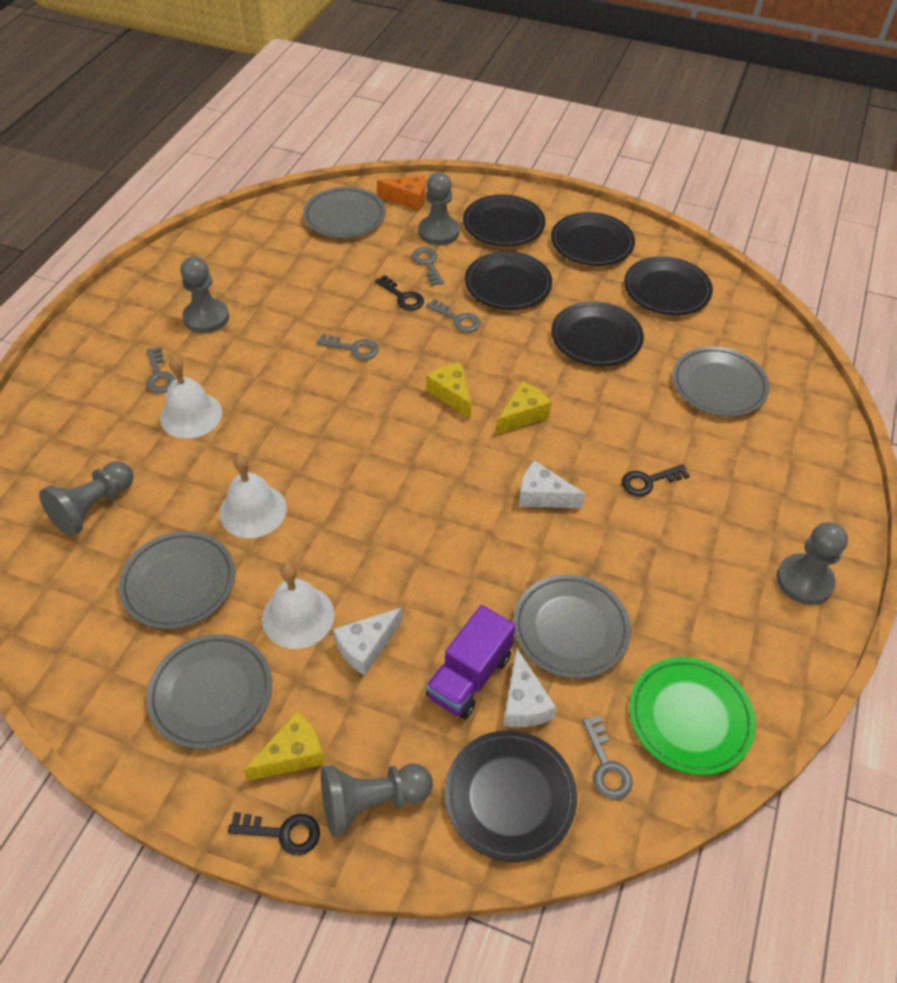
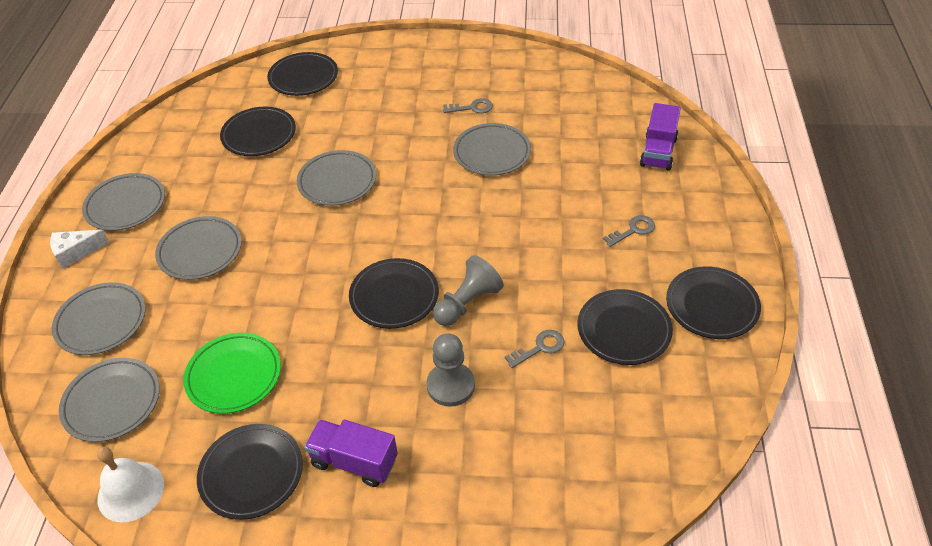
black key: 3 -> 0
grey key: 5 -> 3
grey pawn: 5 -> 2
grey plate: 5 -> 6
orange cheese: 1 -> 0
purple truck: 1 -> 2
white bell: 3 -> 1
white cheese: 3 -> 1
yellow cheese: 3 -> 0

